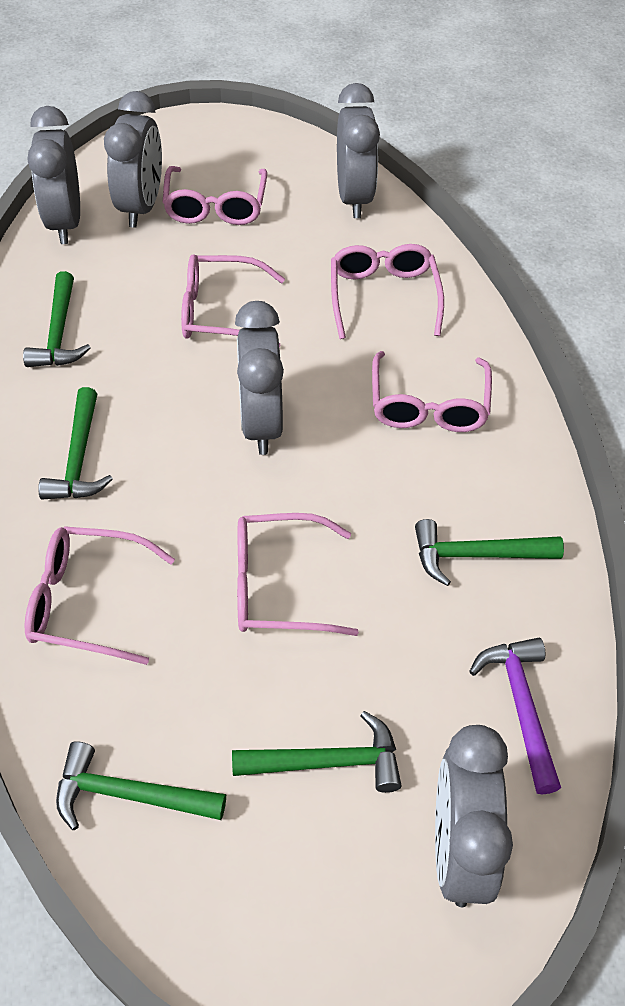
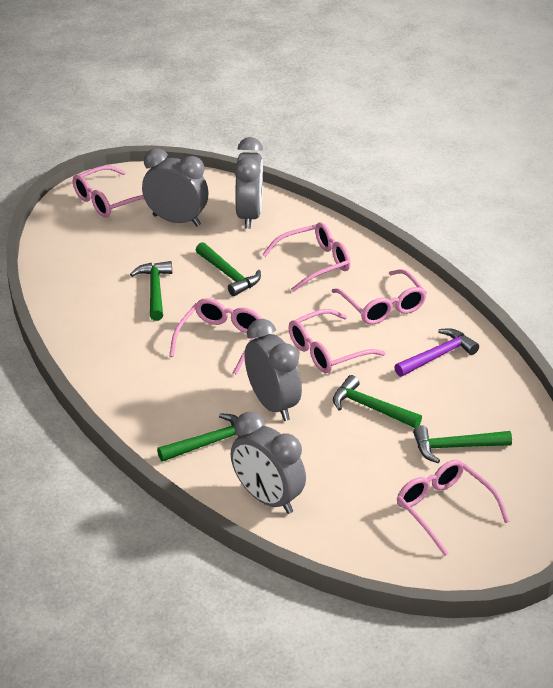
grey clock: 5 -> 4

